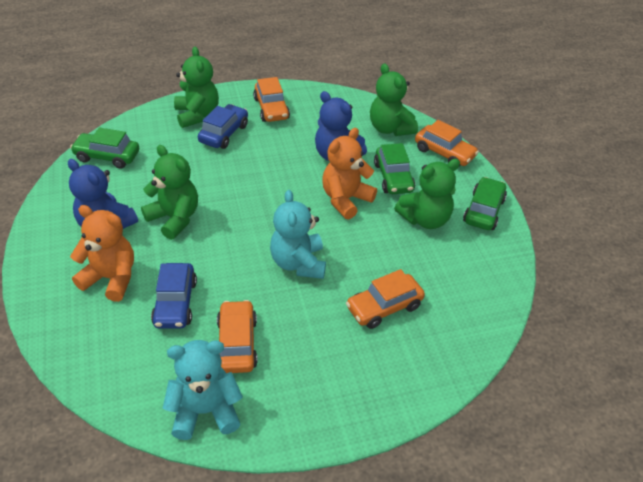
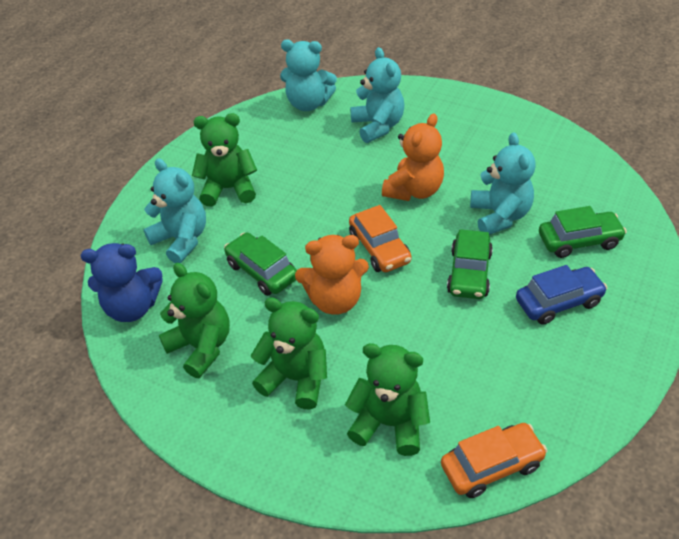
blue car: 2 -> 1
blue teddy bear: 2 -> 1
orange car: 4 -> 2
turquoise teddy bear: 2 -> 4

